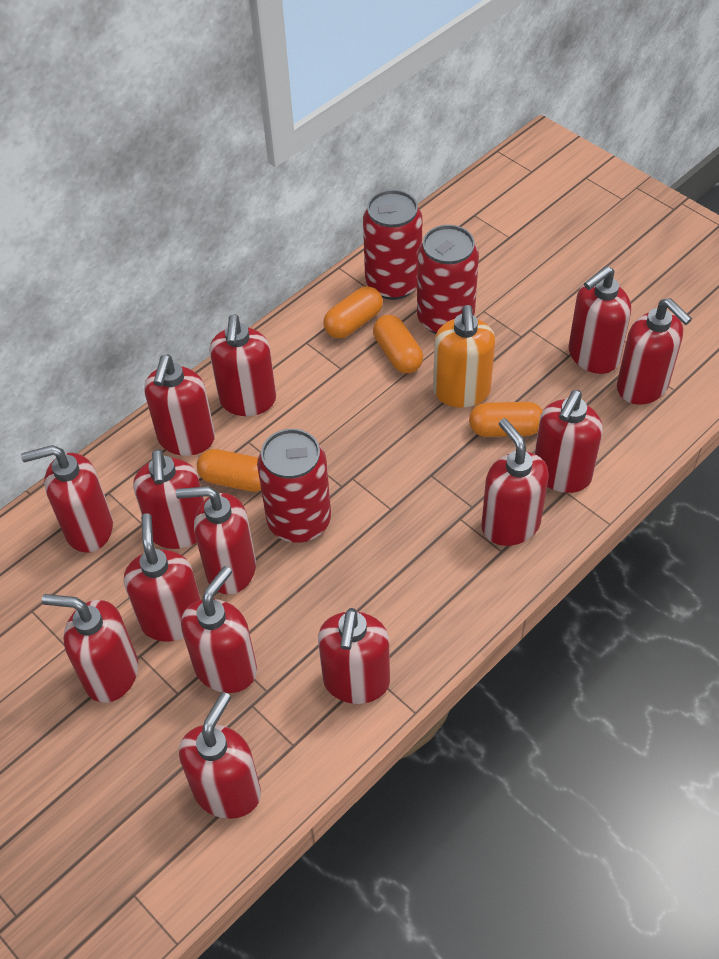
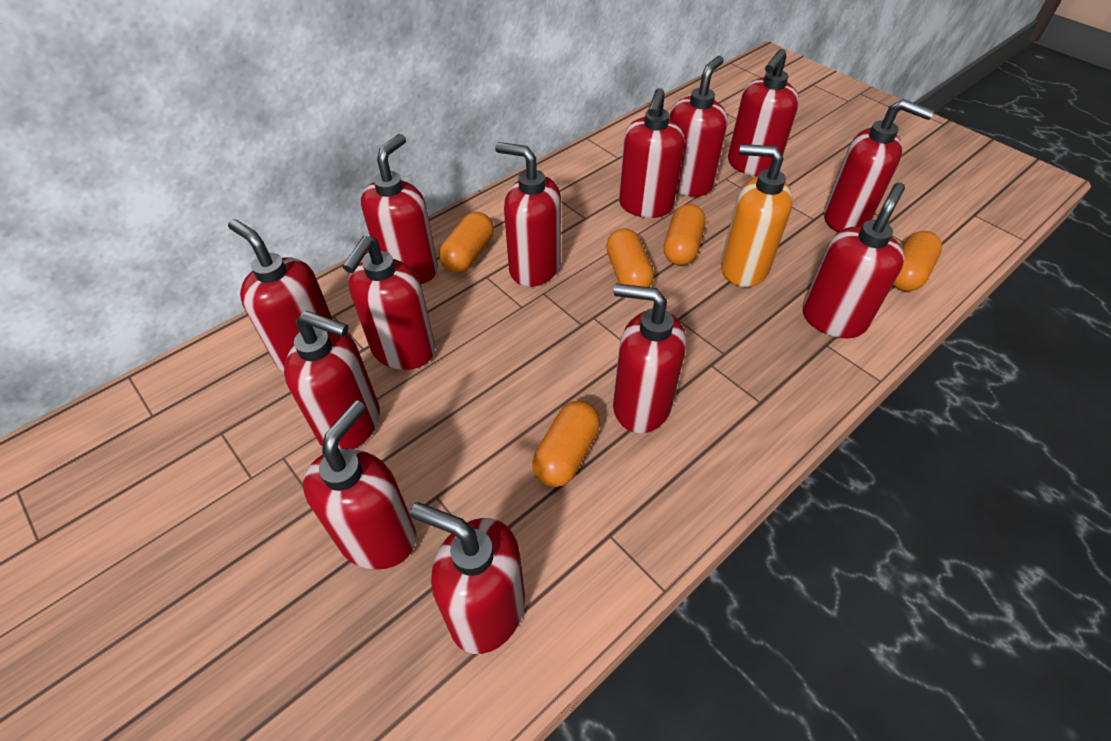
orange capsule: 4 -> 5
red can: 3 -> 0
red soap dispenser: 14 -> 13

